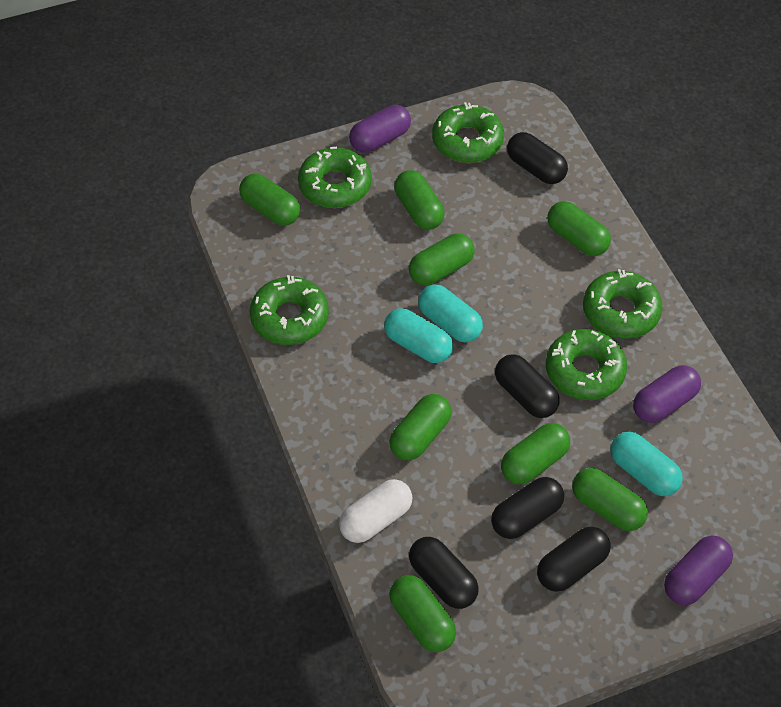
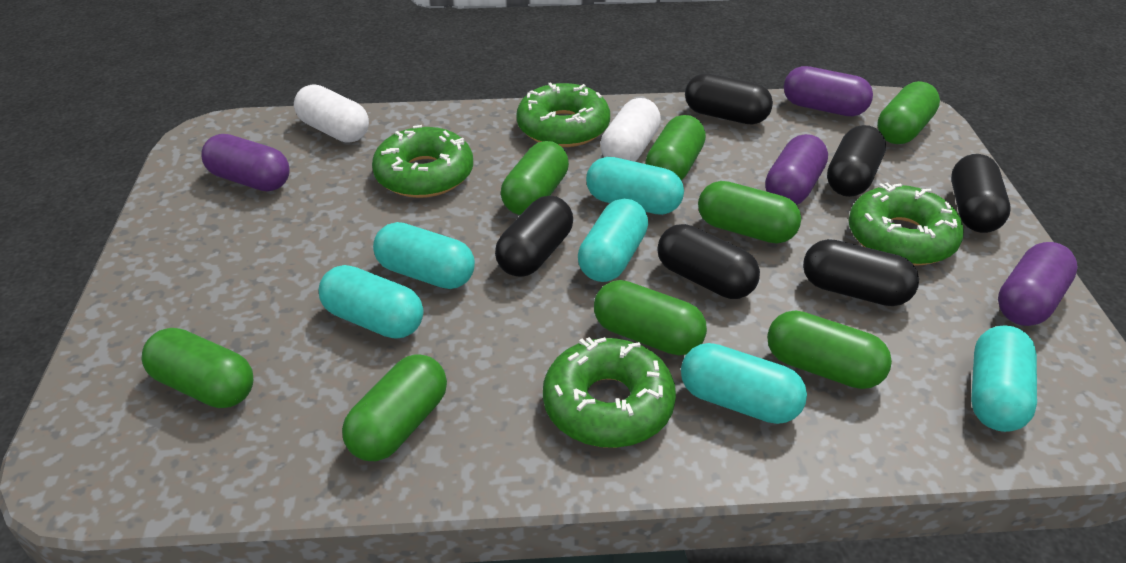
black capsule: 5 -> 6
green donut: 5 -> 4
purple capsule: 3 -> 4
turquoise capsule: 3 -> 6
white capsule: 1 -> 2

